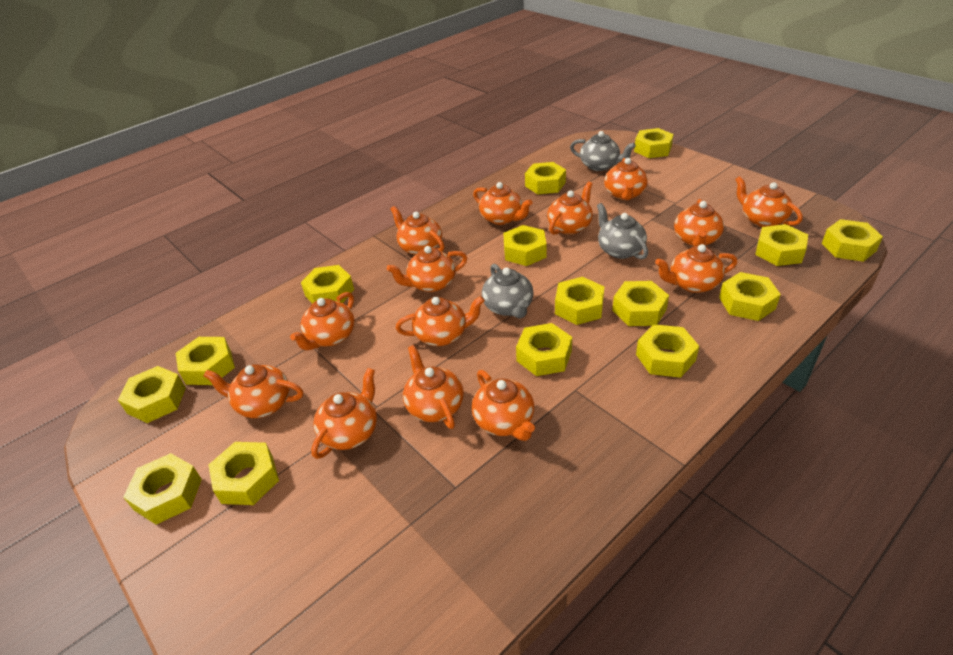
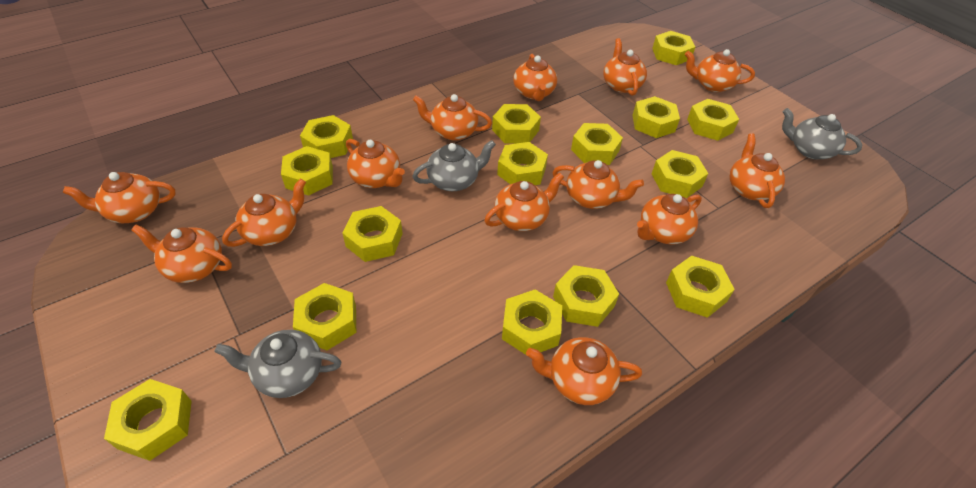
orange teapot: 14 -> 13

